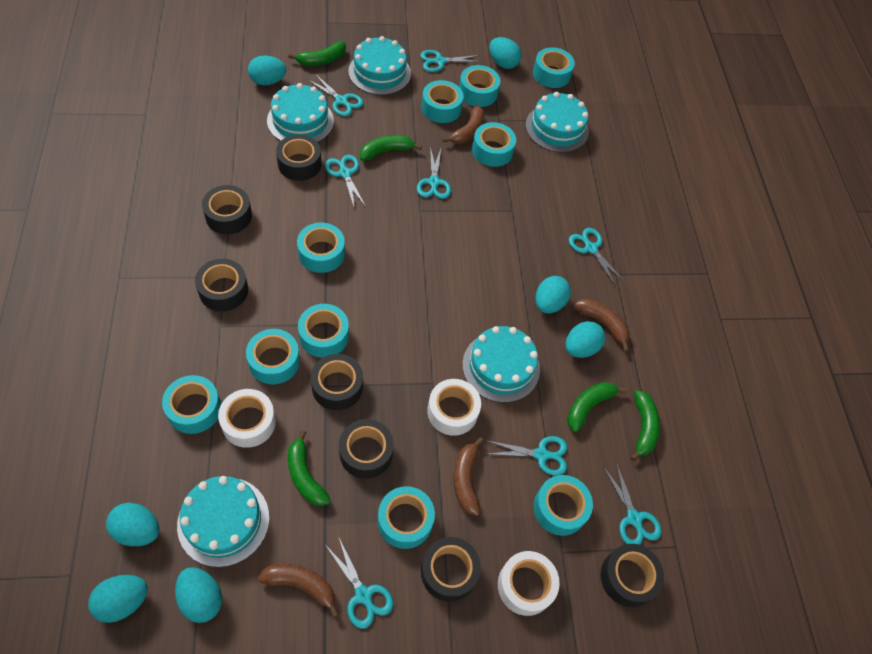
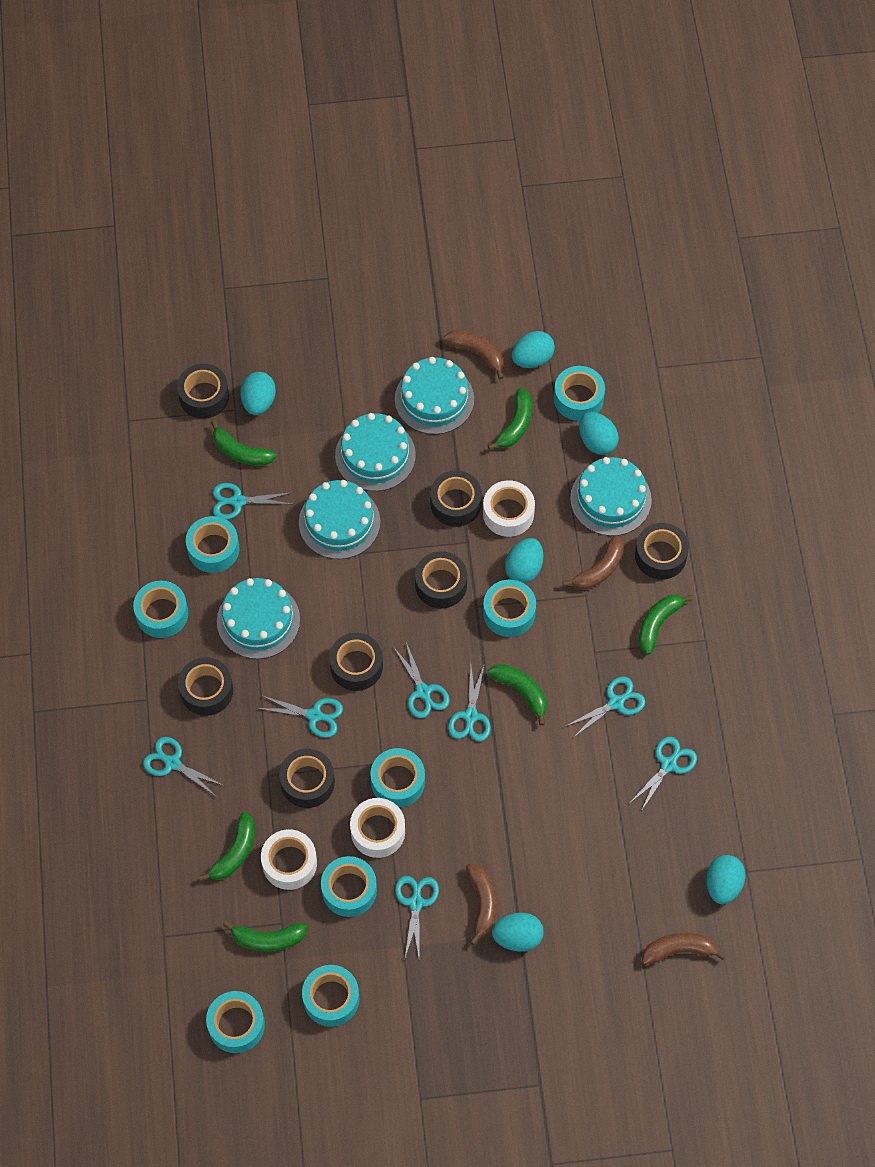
green banana: 5 -> 6
turquoise egg: 7 -> 6
turquoise tape: 10 -> 8

